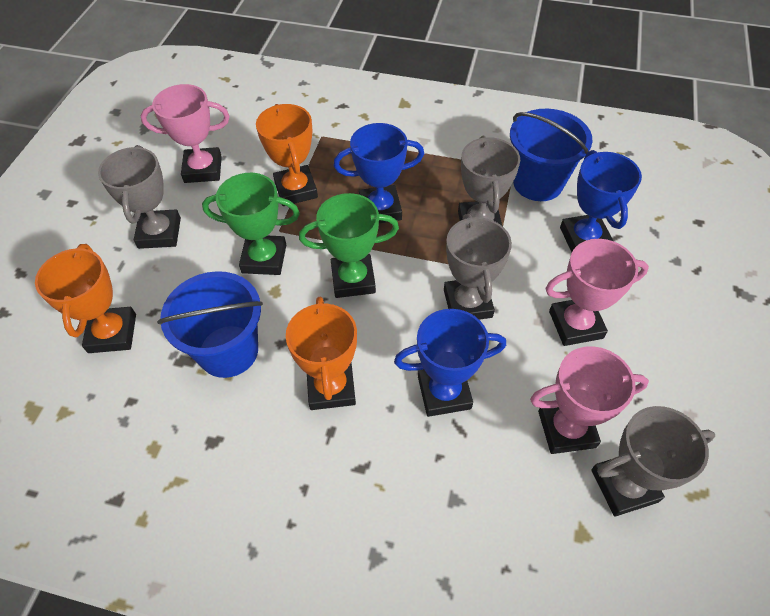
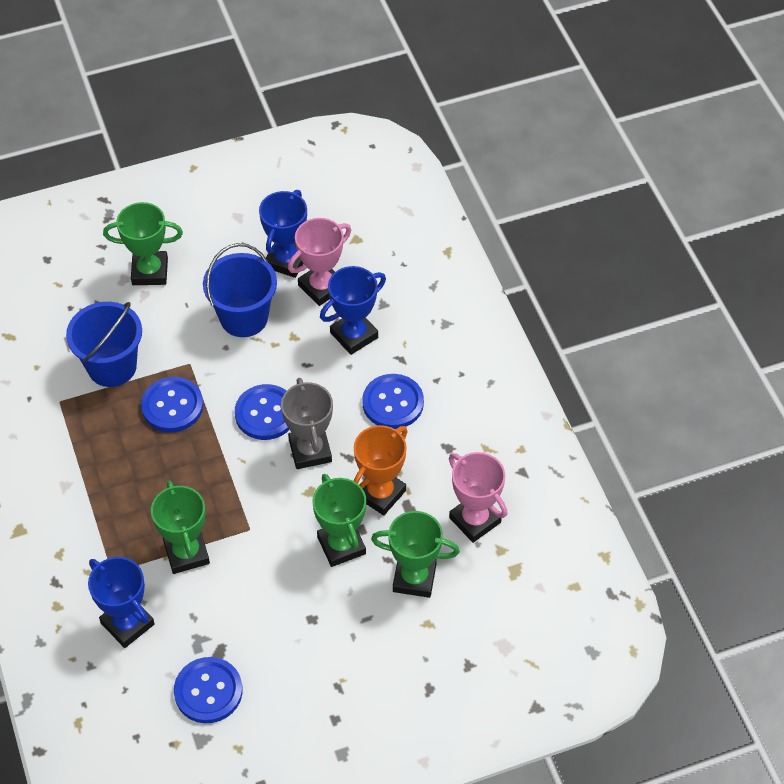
blue button: 0 -> 4
green trophy: 2 -> 4
grey trophy: 4 -> 1
orange trophy: 3 -> 1
pink trophy: 3 -> 2

